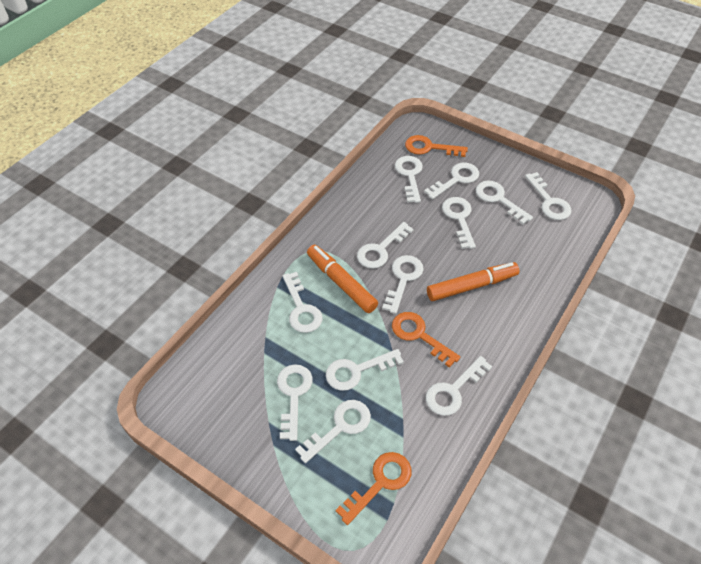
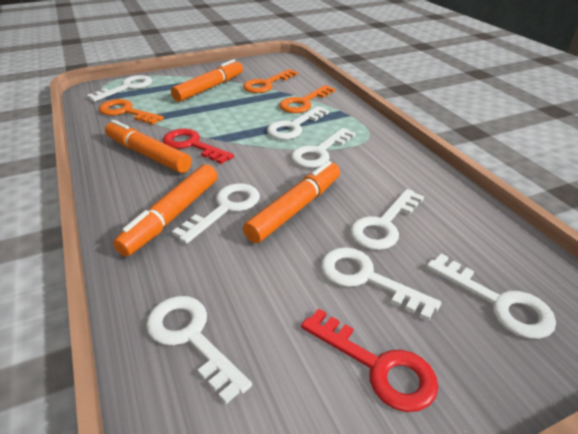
orange marker: 2 -> 4
red key: 0 -> 2
white key: 12 -> 8

